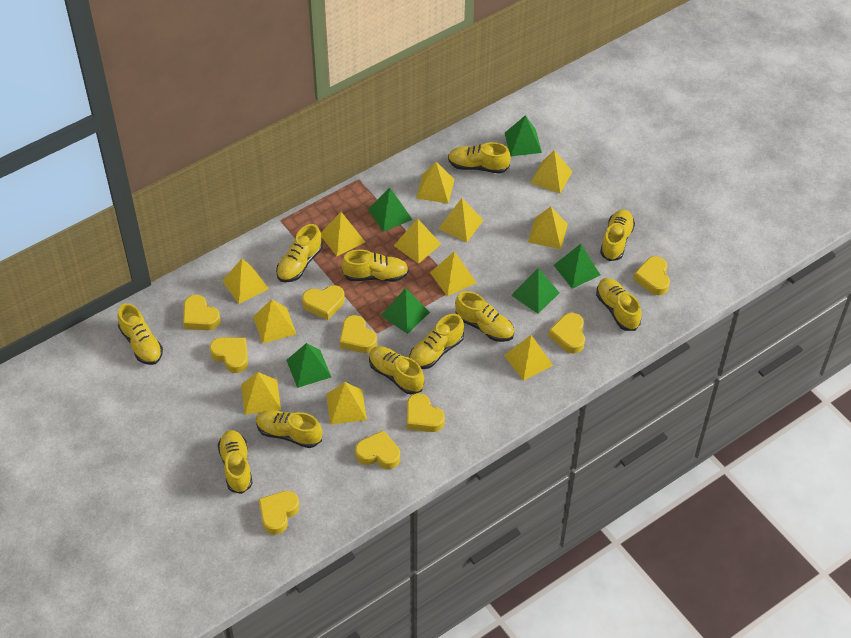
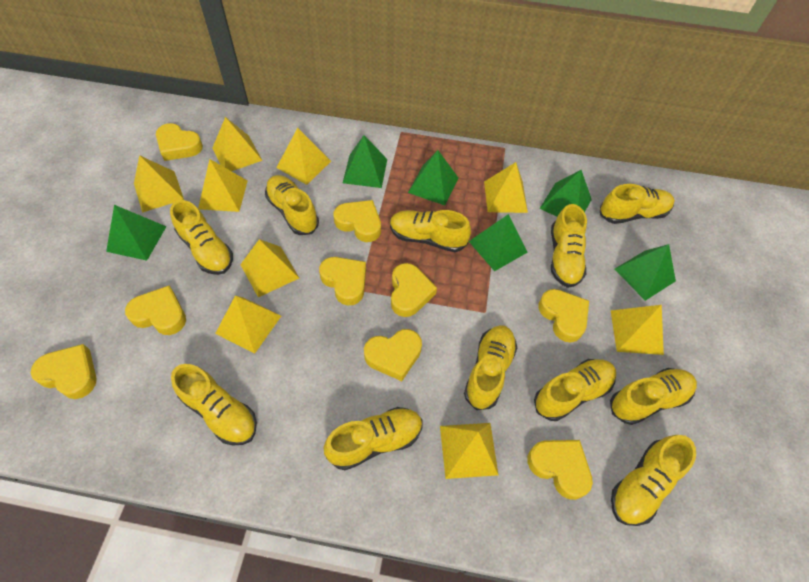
yellow pyramid: 12 -> 9

